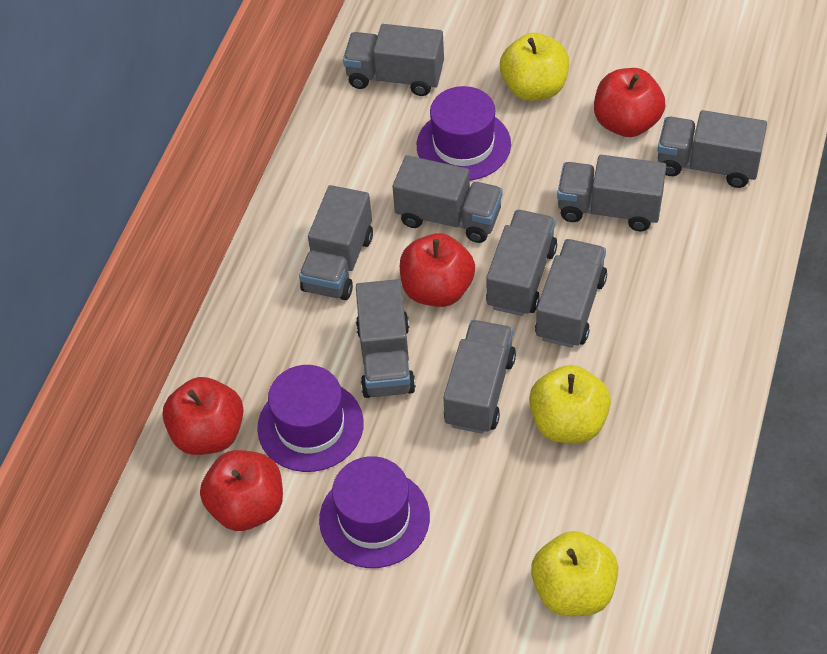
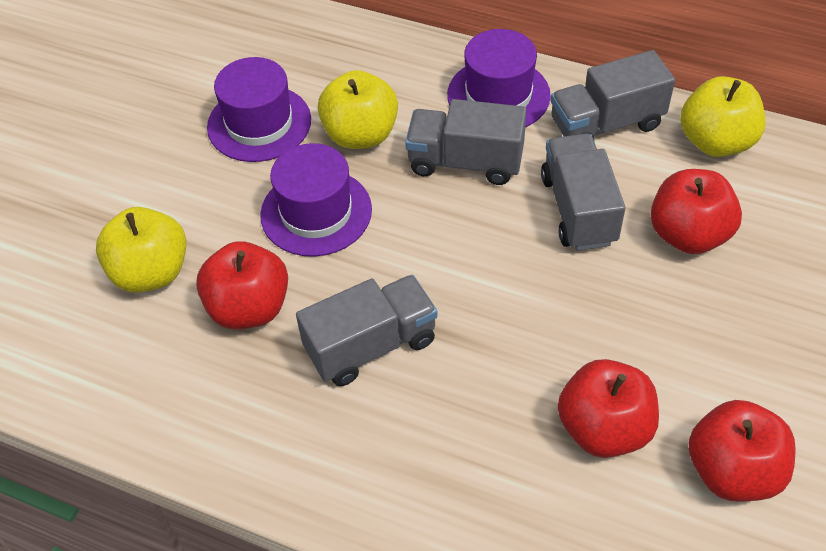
grey truck: 9 -> 4

